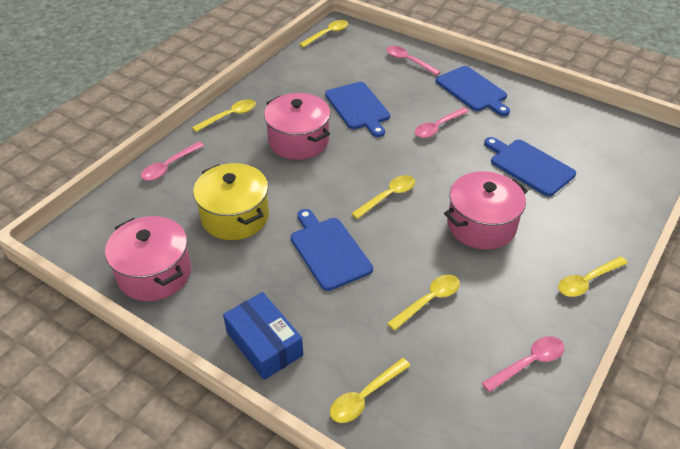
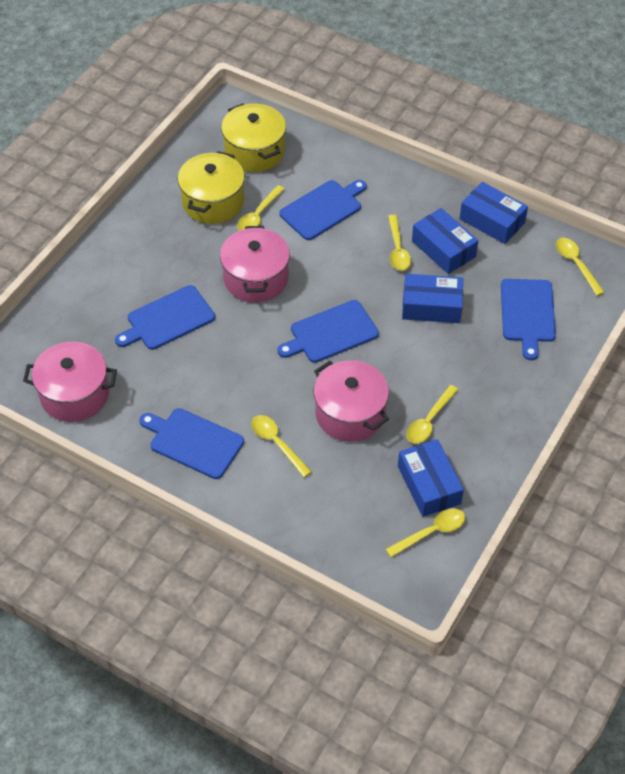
blue box: 1 -> 4
blue cutting board: 4 -> 5
pink spoon: 4 -> 0
yellow pot: 1 -> 2

